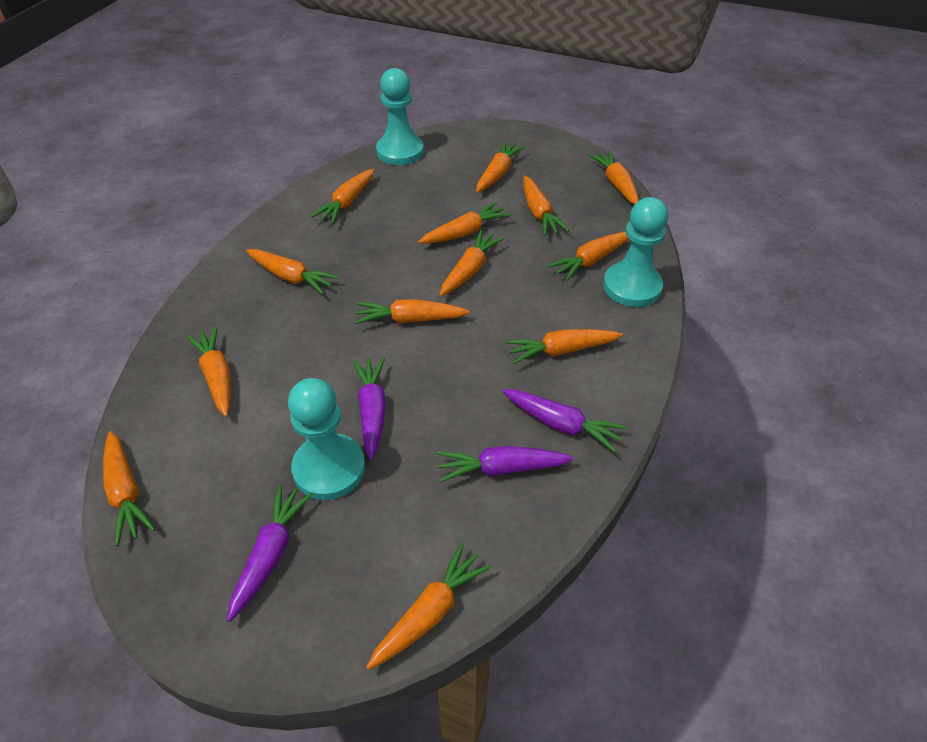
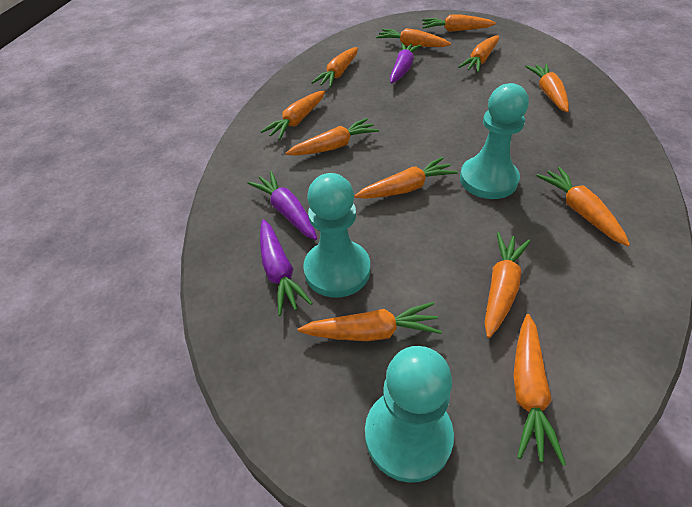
orange carrot: 13 -> 12
purple carrot: 4 -> 3

